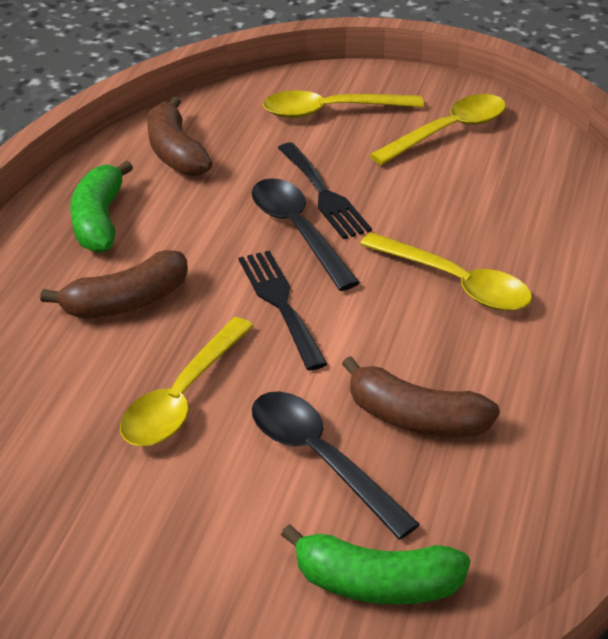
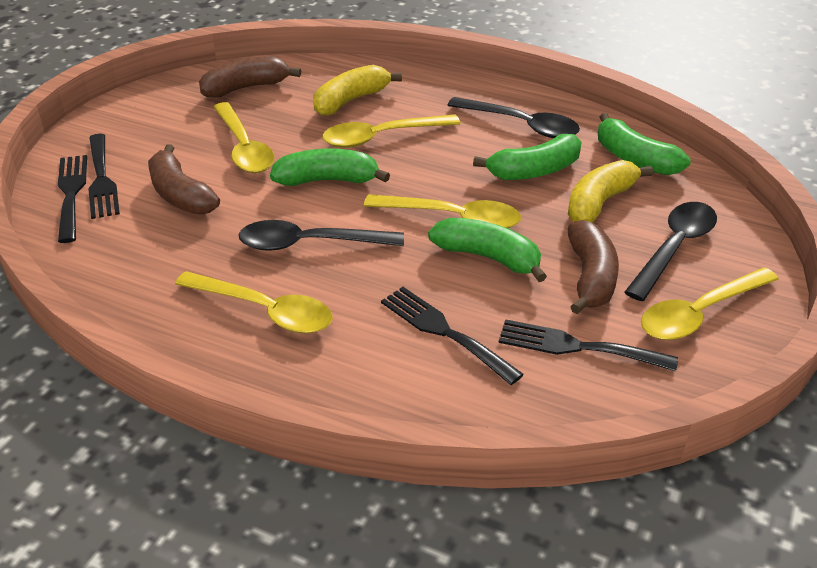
black fork: 2 -> 4
black spoon: 2 -> 3
green banana: 2 -> 4
yellow banana: 0 -> 2
yellow spoon: 4 -> 5

